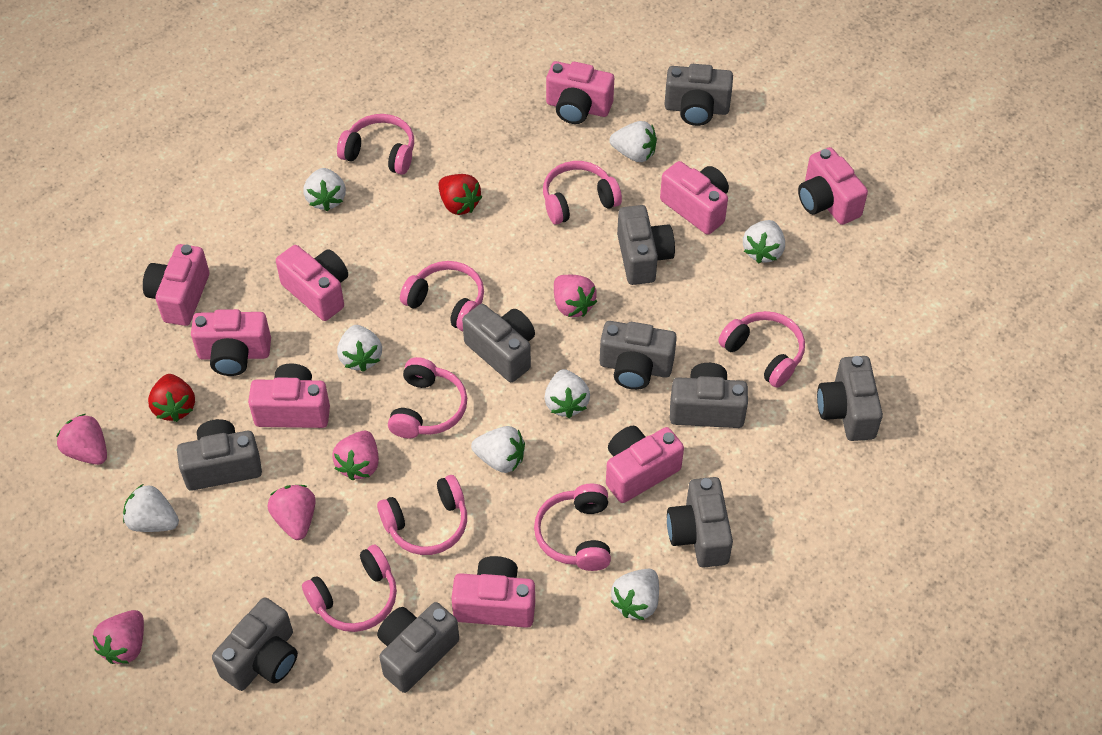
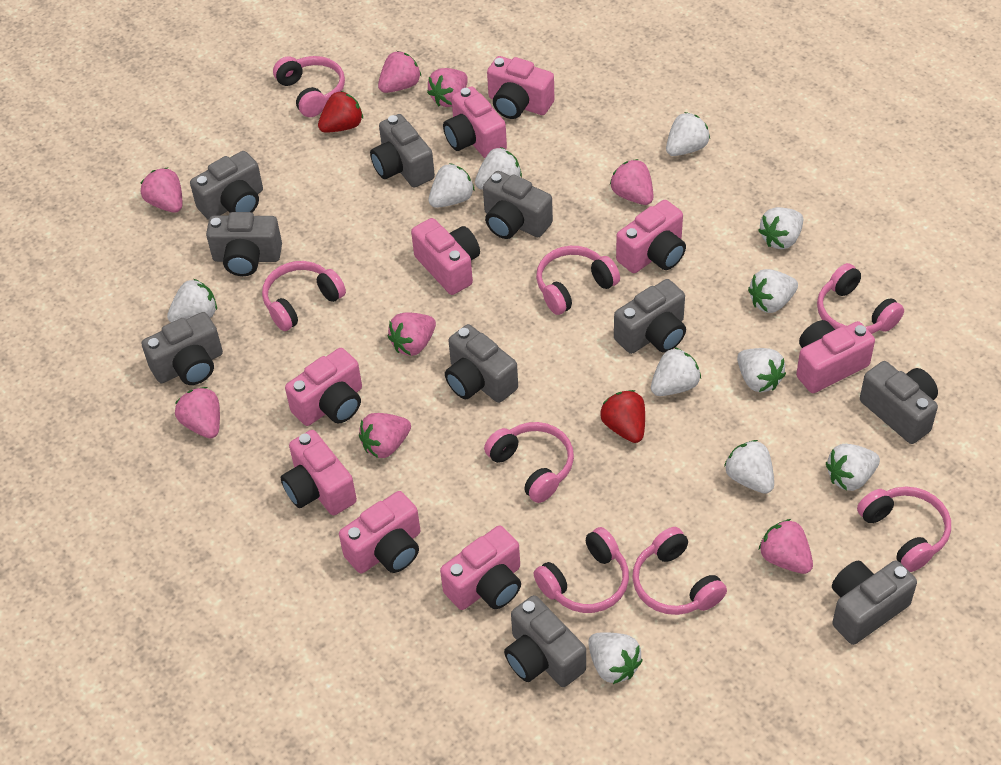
pink strawberry: 5 -> 8
white strawberry: 8 -> 11

